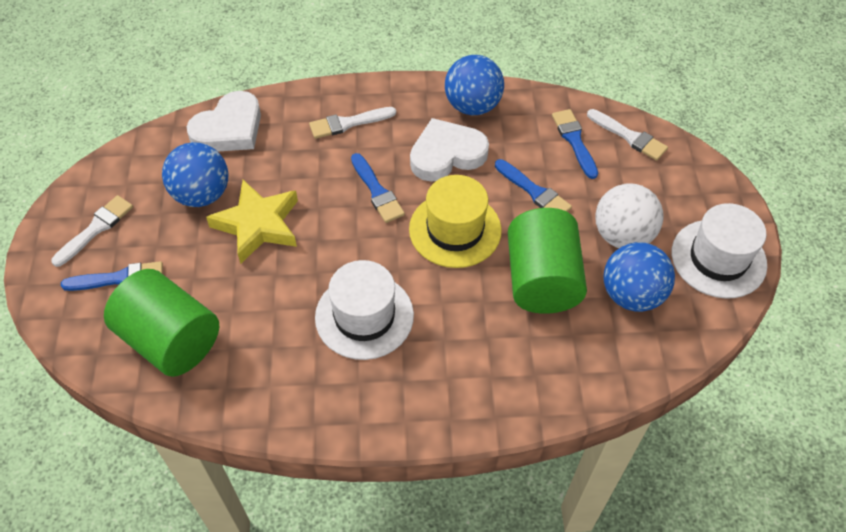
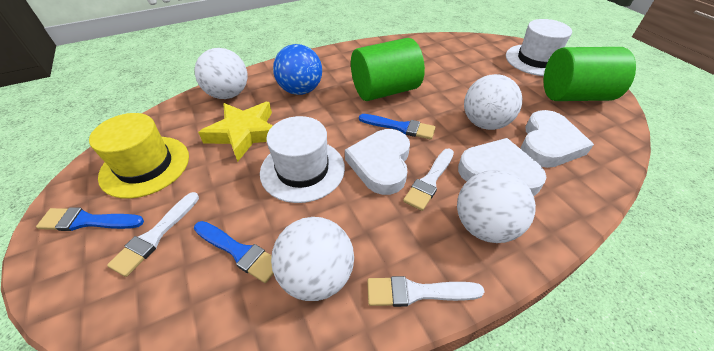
blue ball: 3 -> 1
blue brush: 4 -> 3
white ball: 1 -> 4
white heart: 2 -> 3

